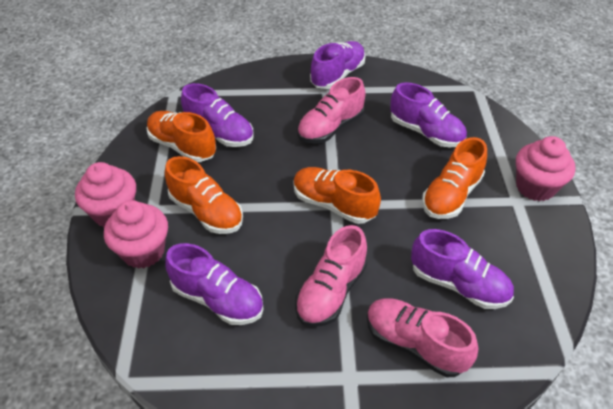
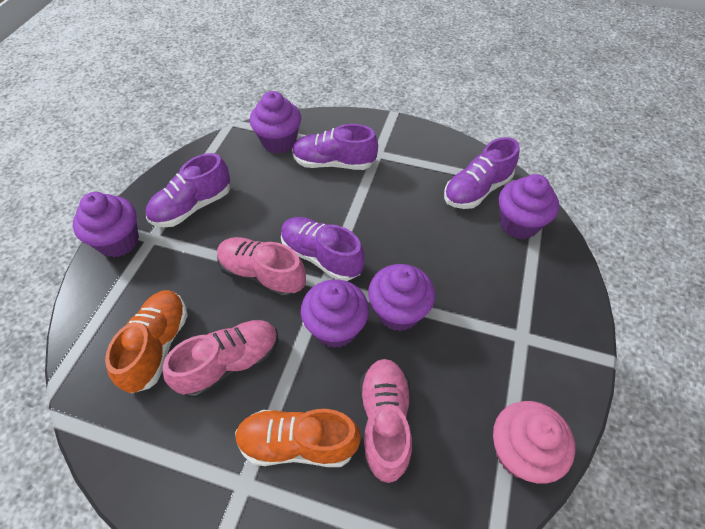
orange shoe: 4 -> 2
pink cupcake: 3 -> 1
purple cupcake: 0 -> 5
purple shoe: 5 -> 4

